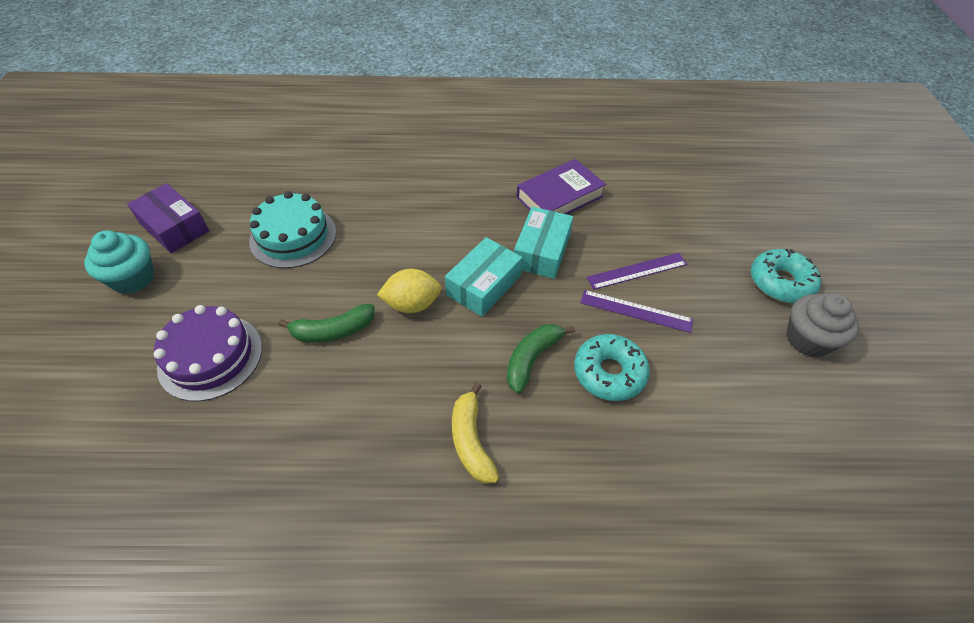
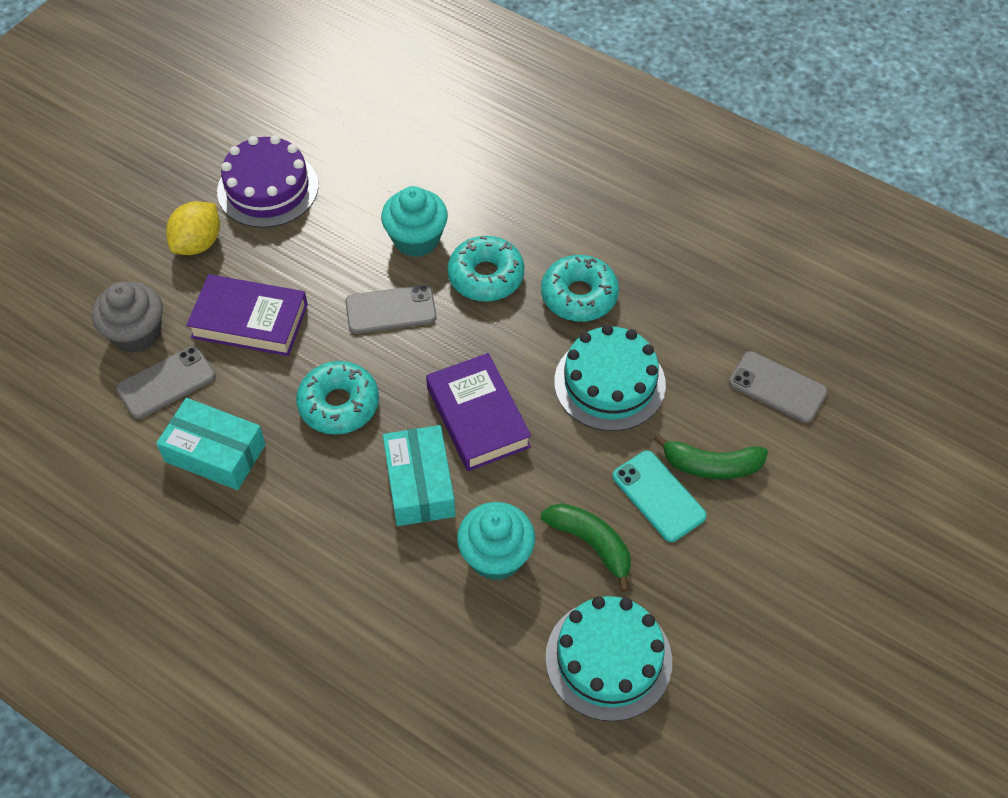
grey phone: 0 -> 3
purple book: 1 -> 2
purple box: 1 -> 0
purple ruler: 2 -> 0
turquoise cake: 1 -> 2
turquoise cupcake: 1 -> 2
turquoise donut: 2 -> 3
turquoise phone: 0 -> 1
yellow banana: 1 -> 0

